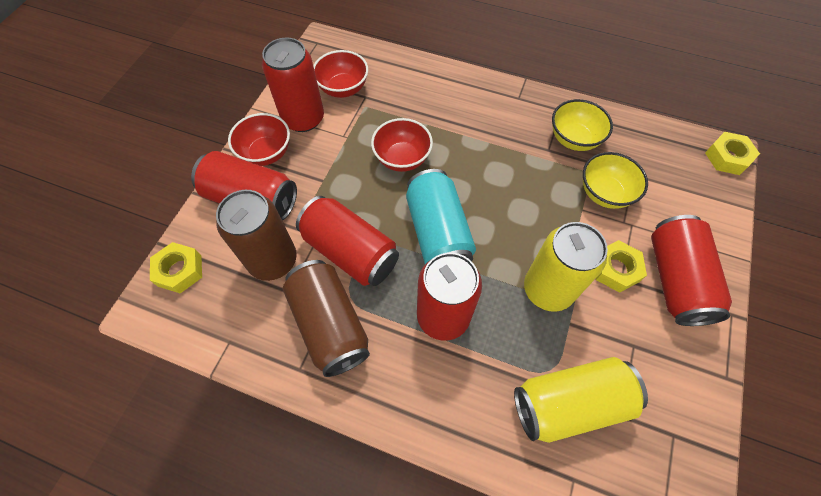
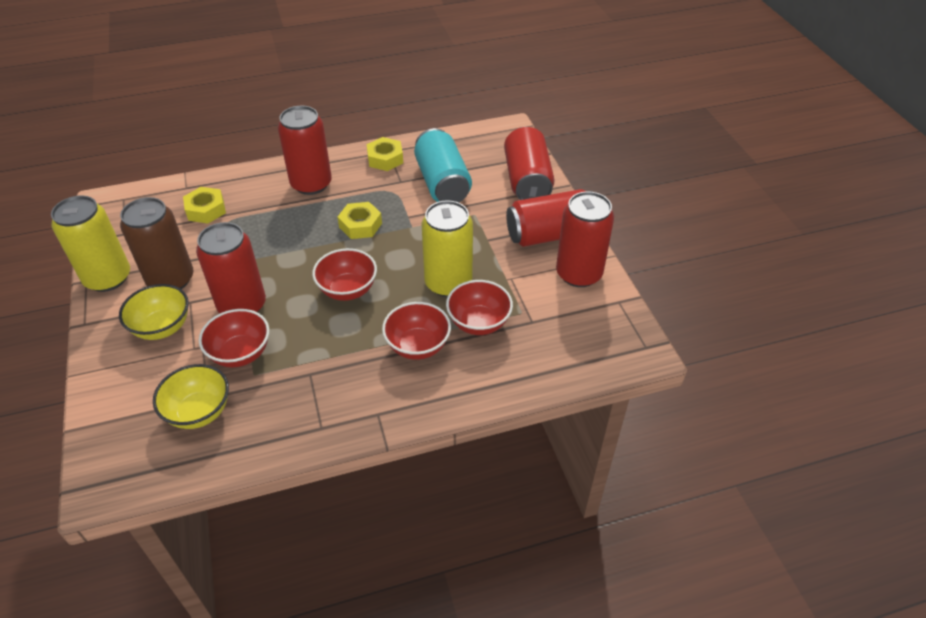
brown can: 2 -> 1
red bowl: 3 -> 4

